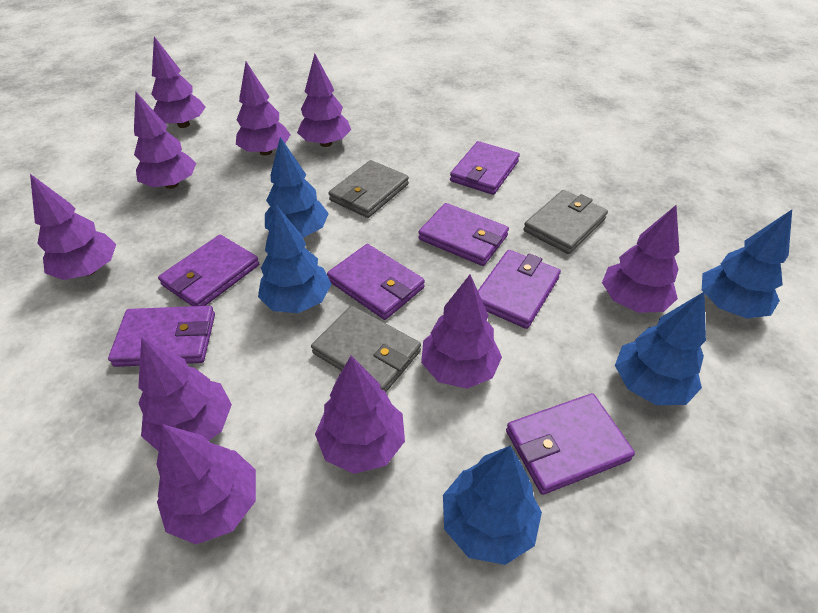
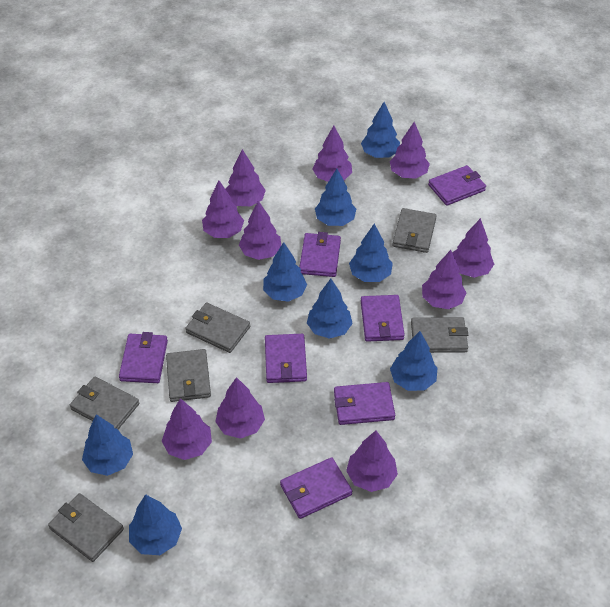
blue tree: 5 -> 8
grey wallet: 3 -> 6

